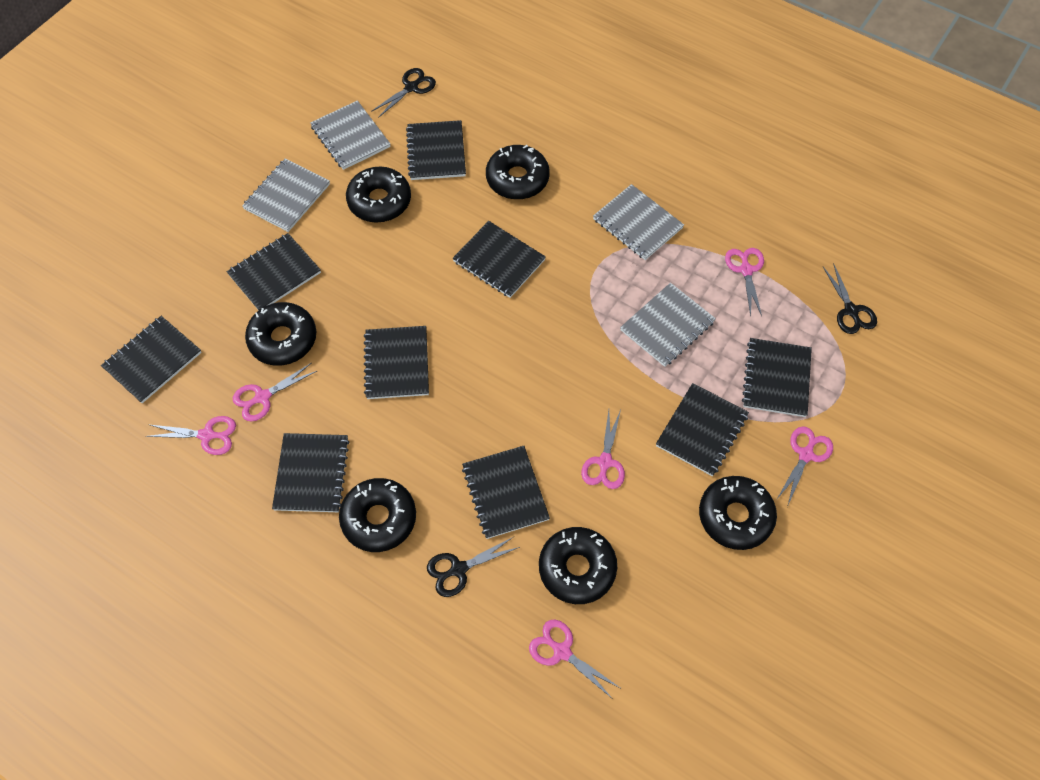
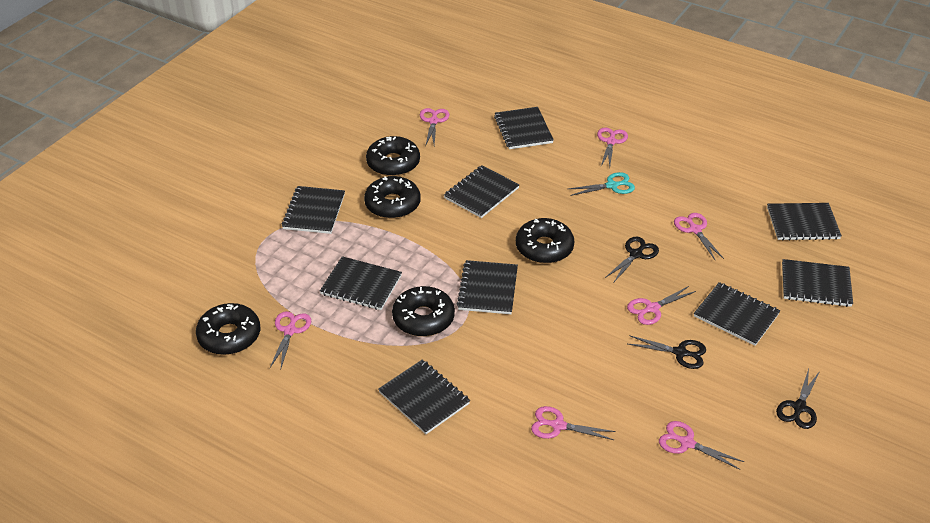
black donut: 6 -> 5
grey notebook: 4 -> 0
pink scissors: 6 -> 7
turquoise scissors: 0 -> 1

